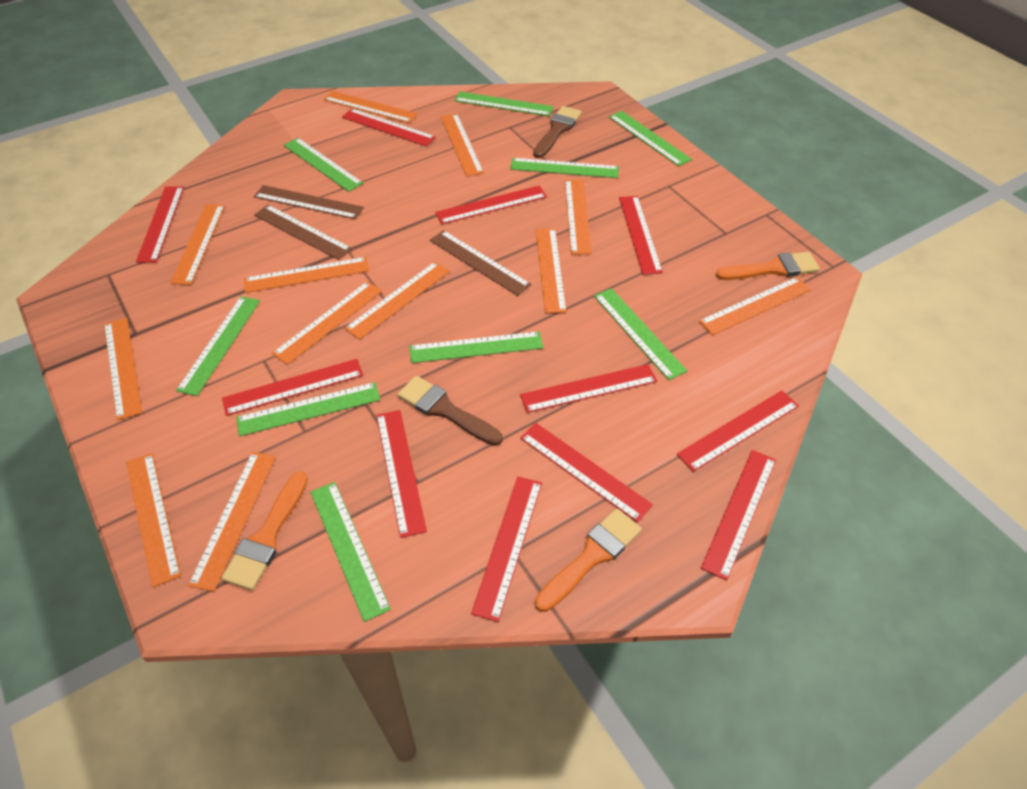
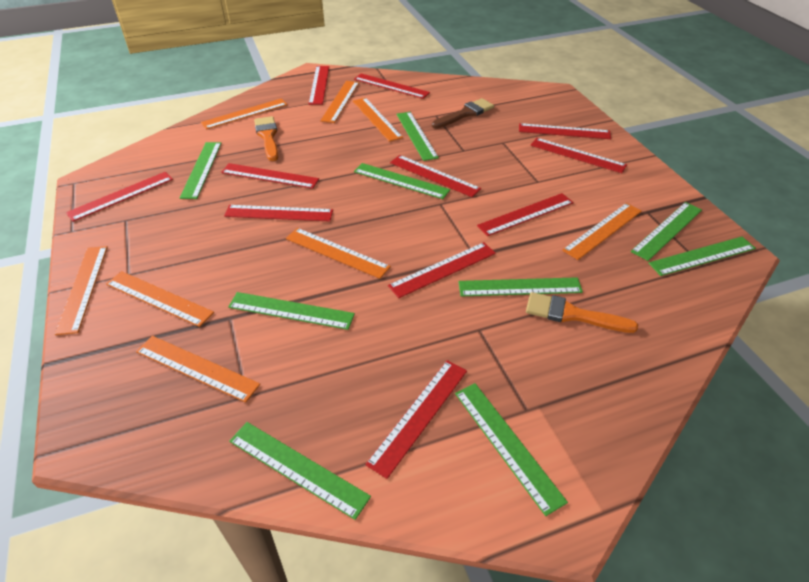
brown brush: 2 -> 1
brown ruler: 3 -> 0
orange brush: 3 -> 2
orange ruler: 12 -> 8

